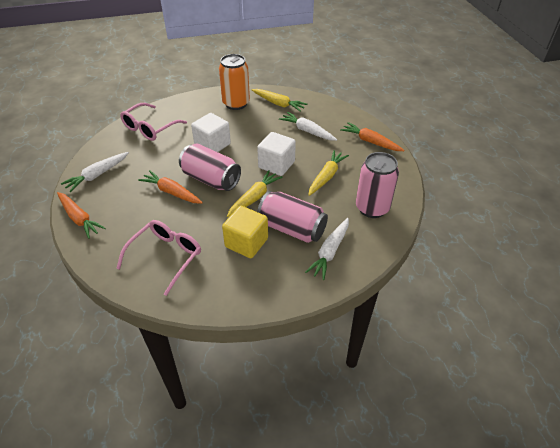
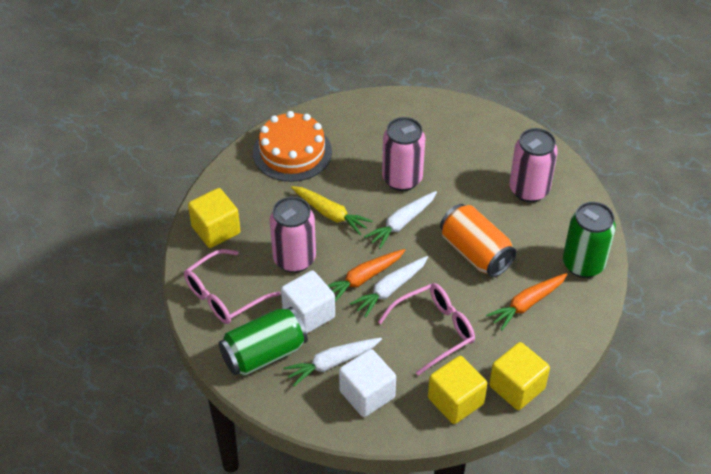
green can: 0 -> 2
orange cake: 0 -> 1
orange carrot: 3 -> 2
yellow carrot: 3 -> 1
yellow cube: 1 -> 3

